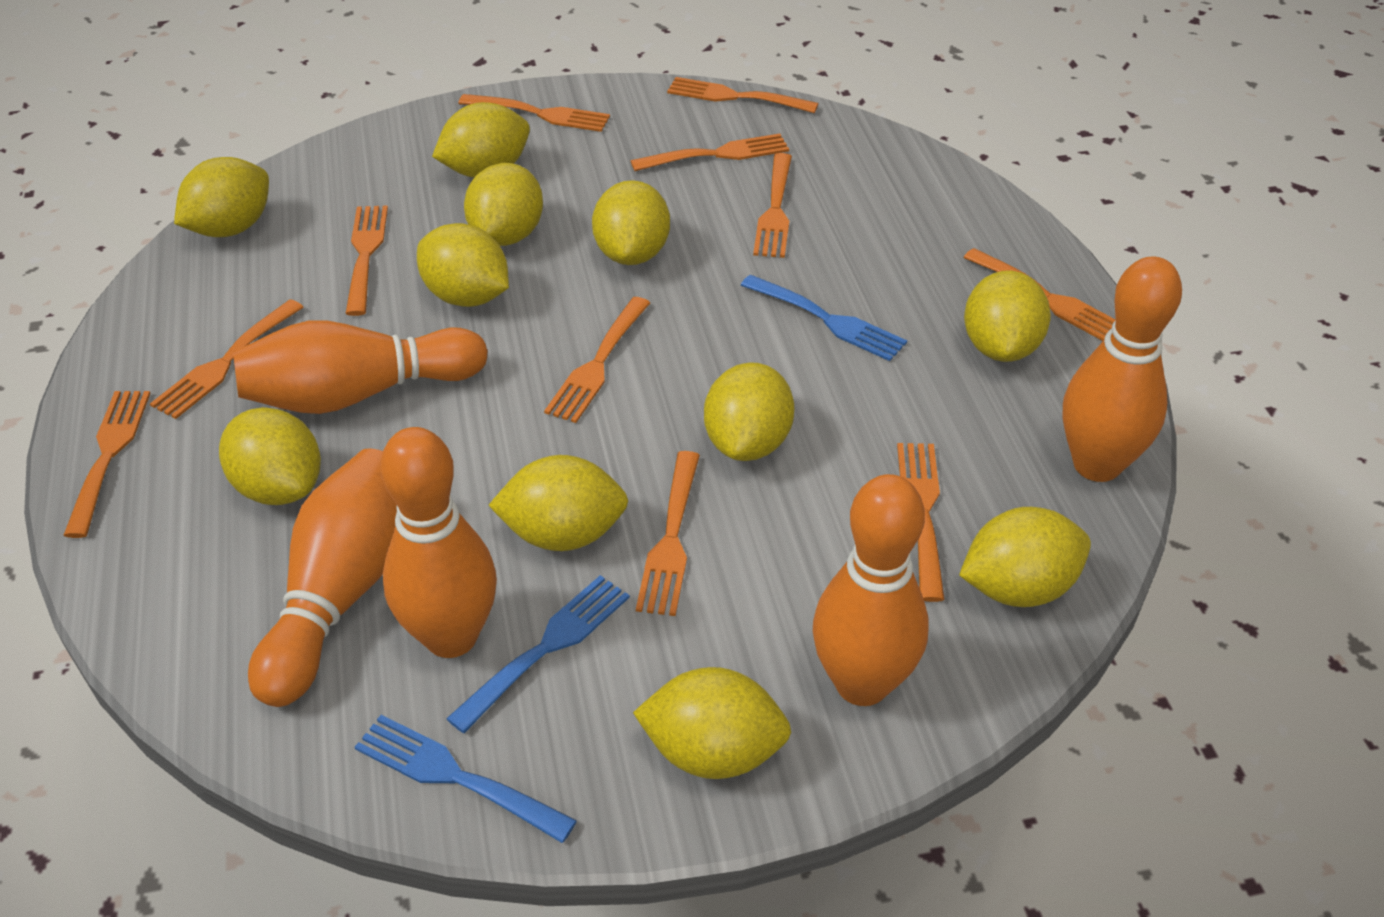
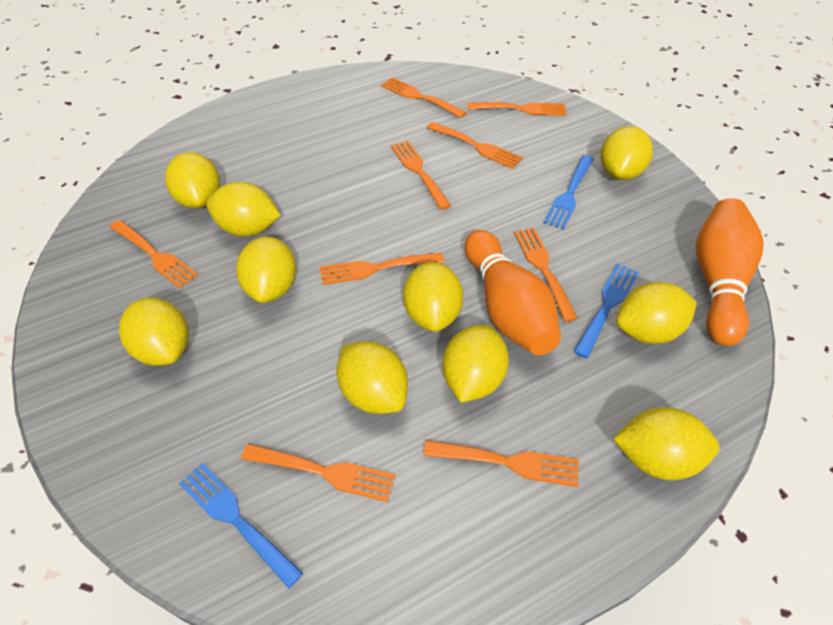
orange bowling pin: 5 -> 2
orange fork: 11 -> 9
yellow lemon: 11 -> 10

